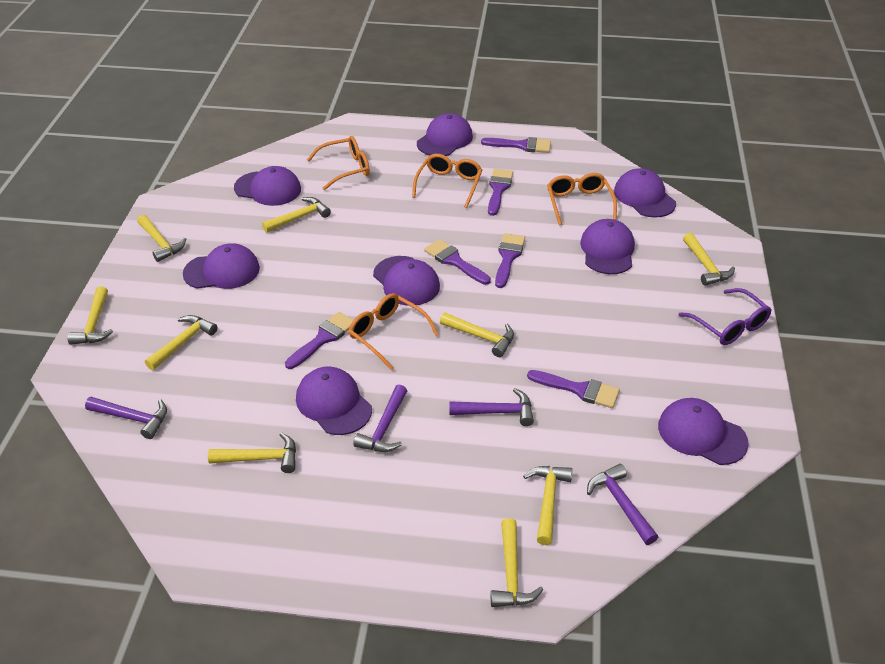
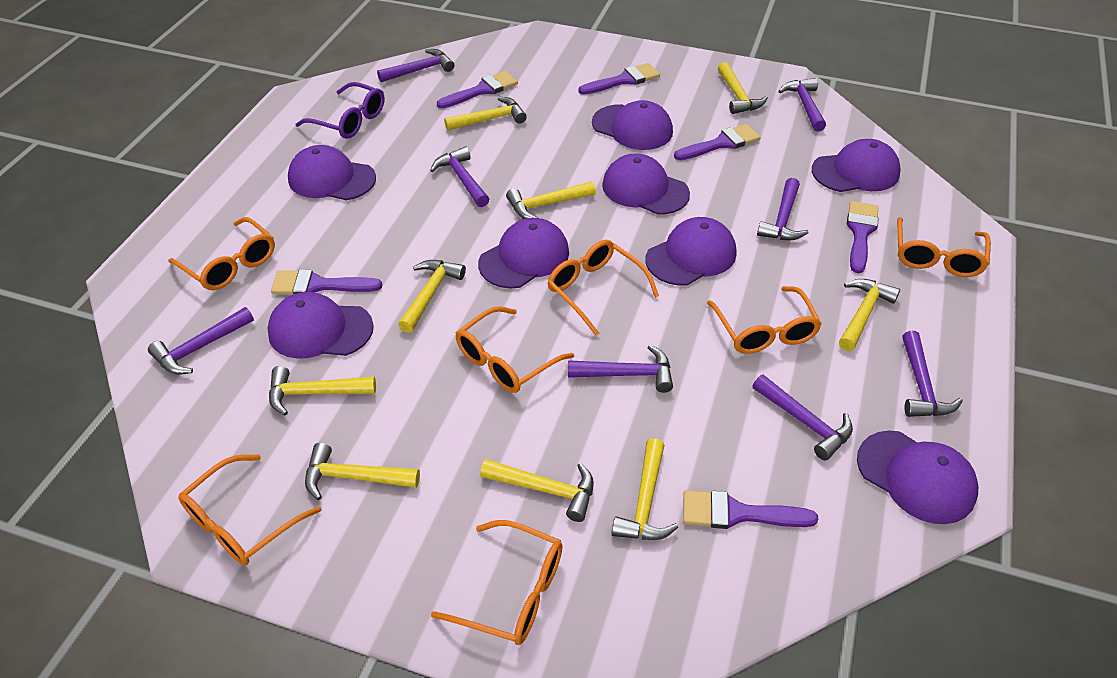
orange glasses: 4 -> 7
purple hammer: 4 -> 8

